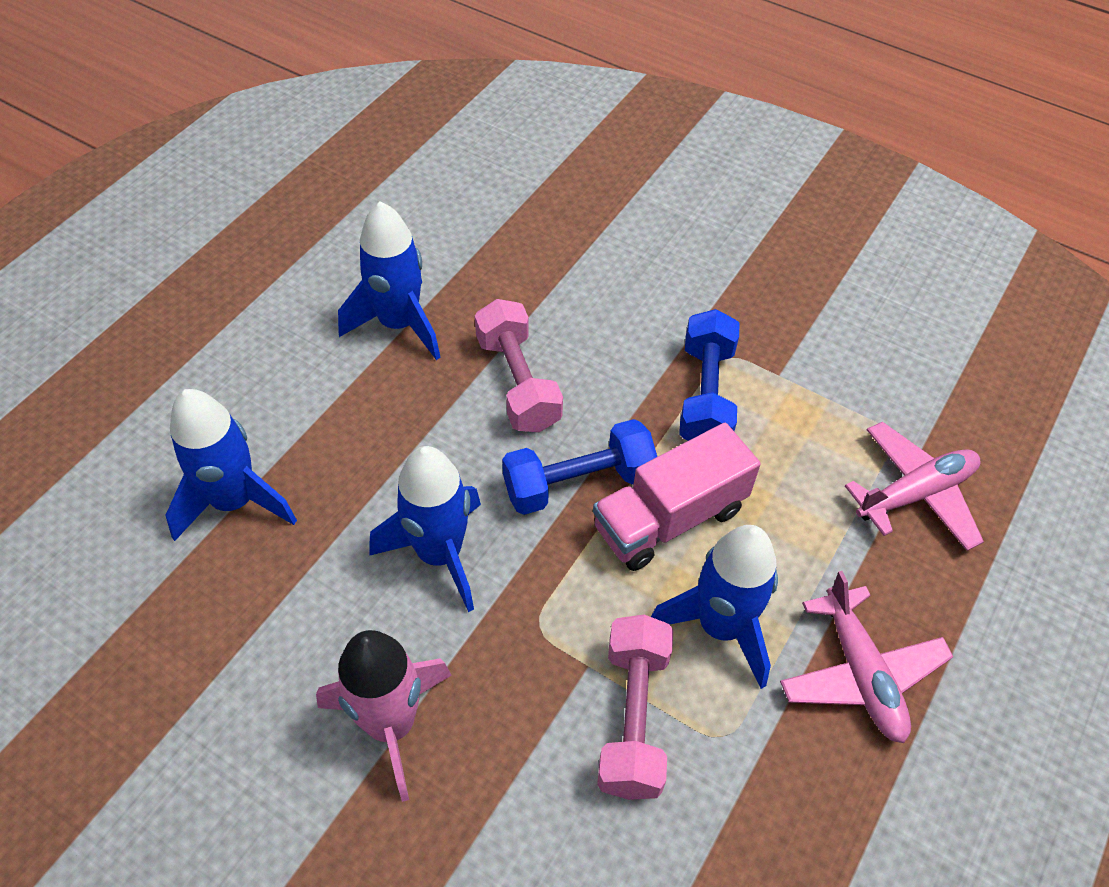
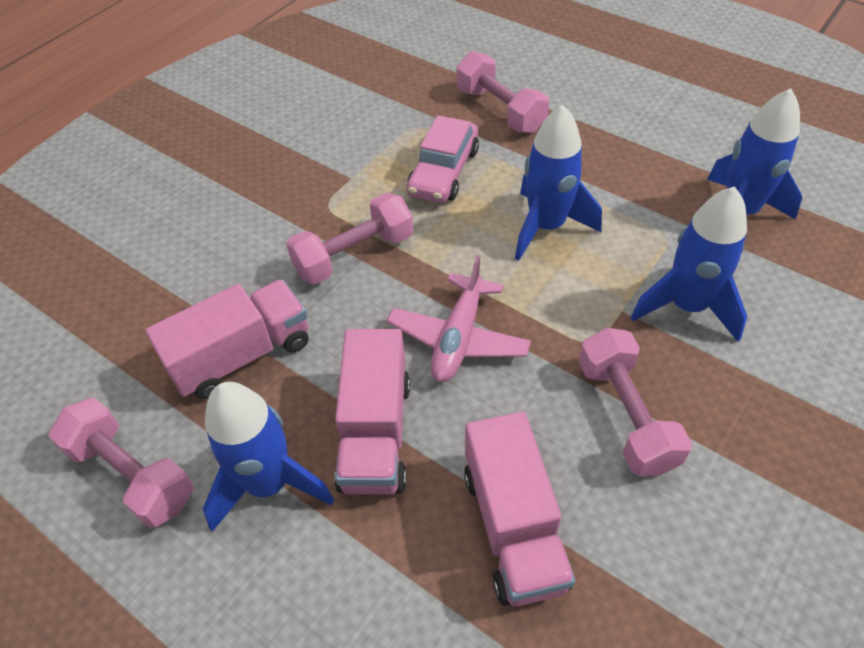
blue dumbbell: 2 -> 0
pink car: 0 -> 1
pink dumbbell: 2 -> 4
pink plane: 2 -> 1
pink rocket: 1 -> 0
pink truck: 1 -> 3

